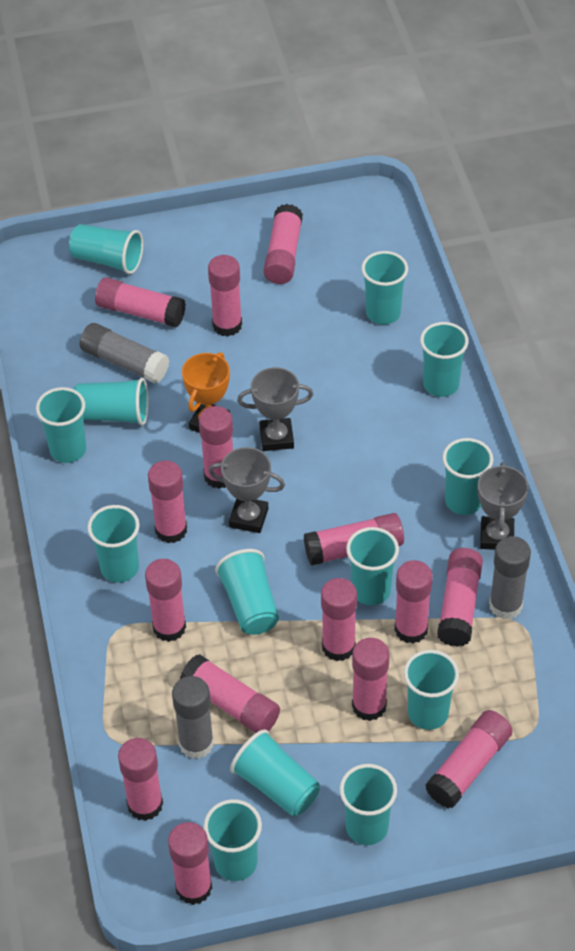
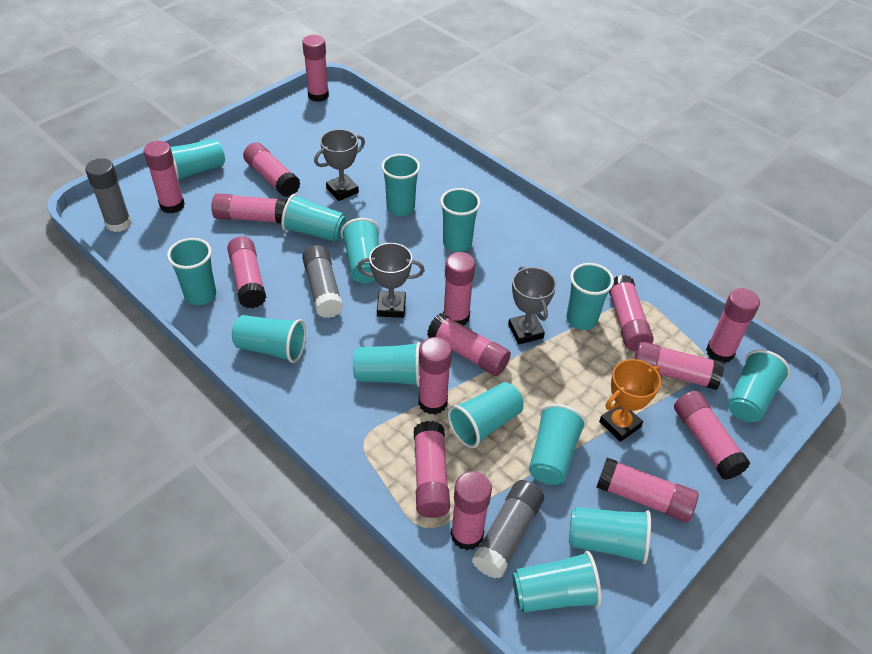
turquoise cup: 13 -> 14

